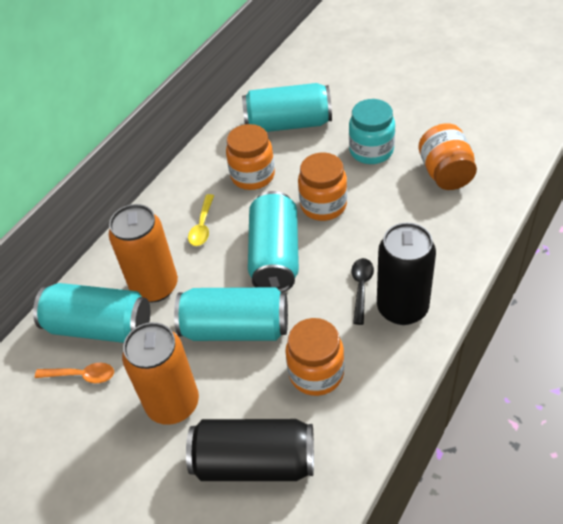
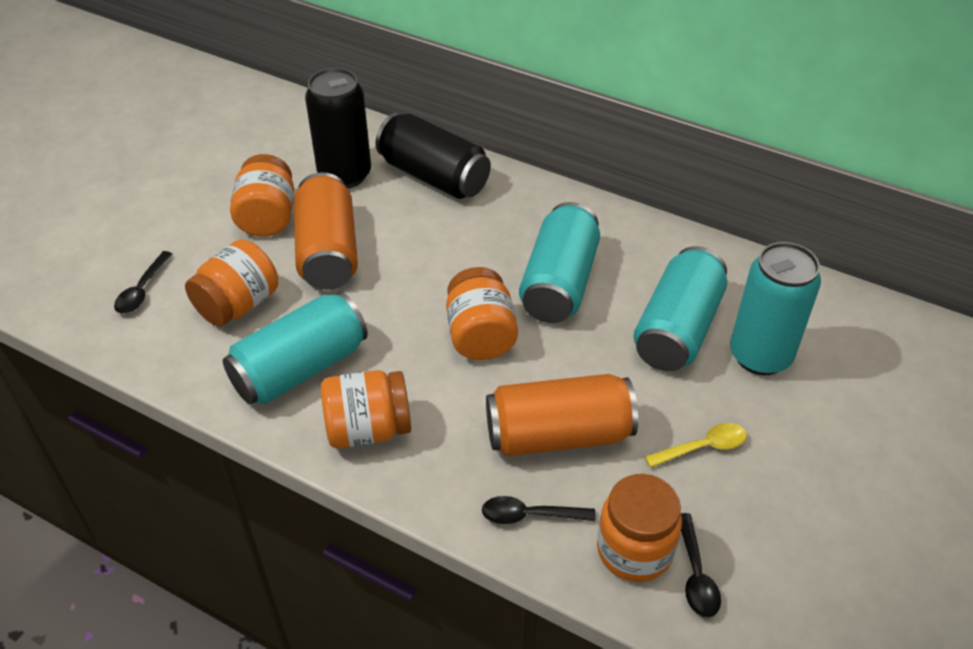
black spoon: 1 -> 3
orange jar: 4 -> 5
orange spoon: 1 -> 0
turquoise jar: 1 -> 0

